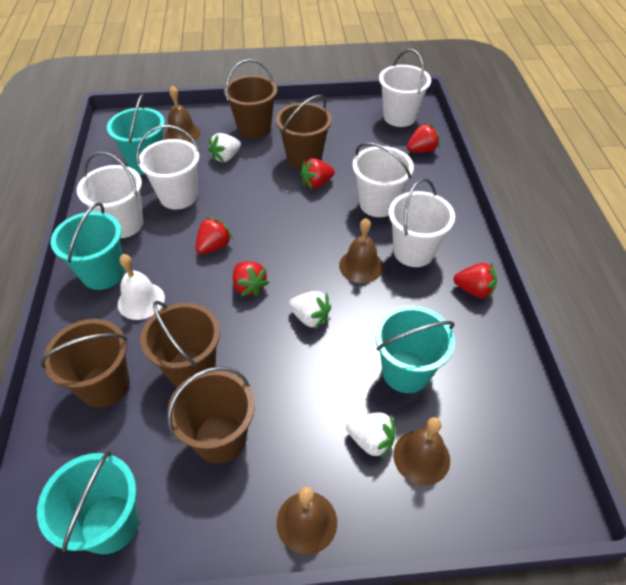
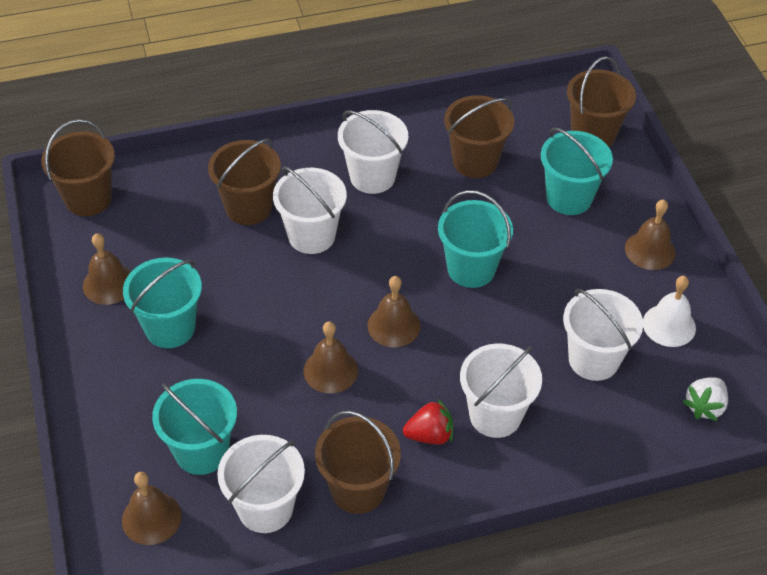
brown bell: 4 -> 5
red strawberry: 5 -> 1
white strawberry: 3 -> 1

